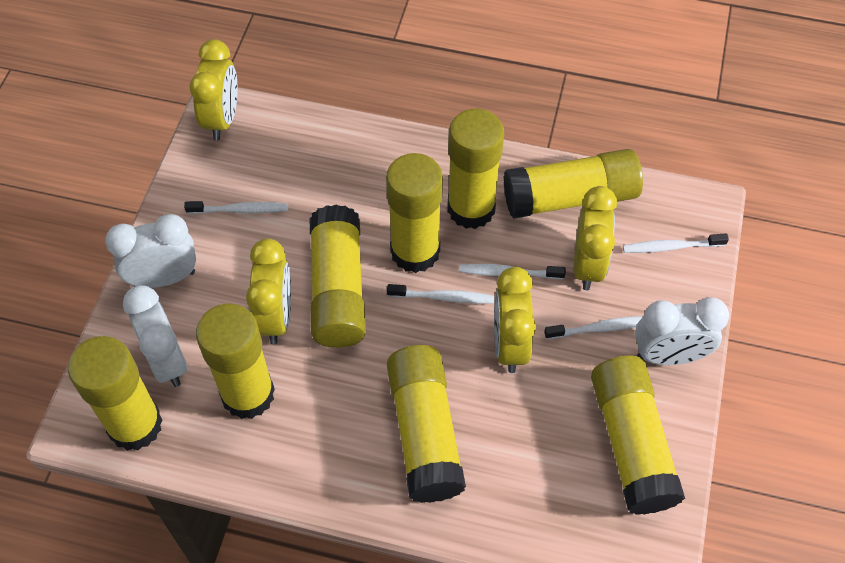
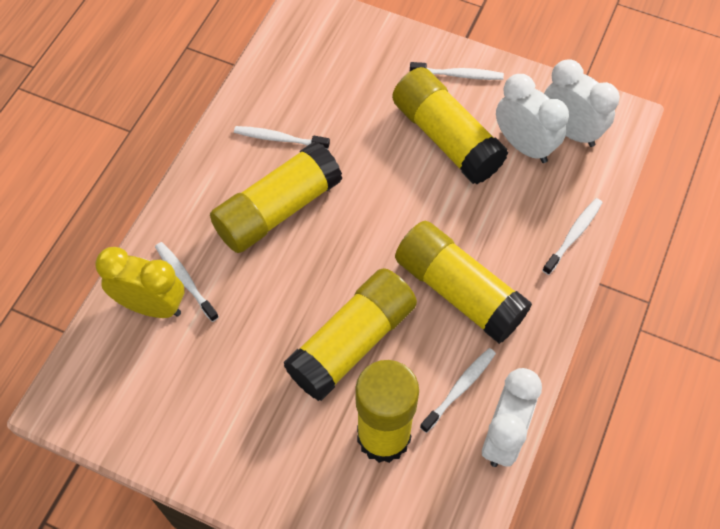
yellow clock: 4 -> 1
yellow glue stick: 8 -> 5

